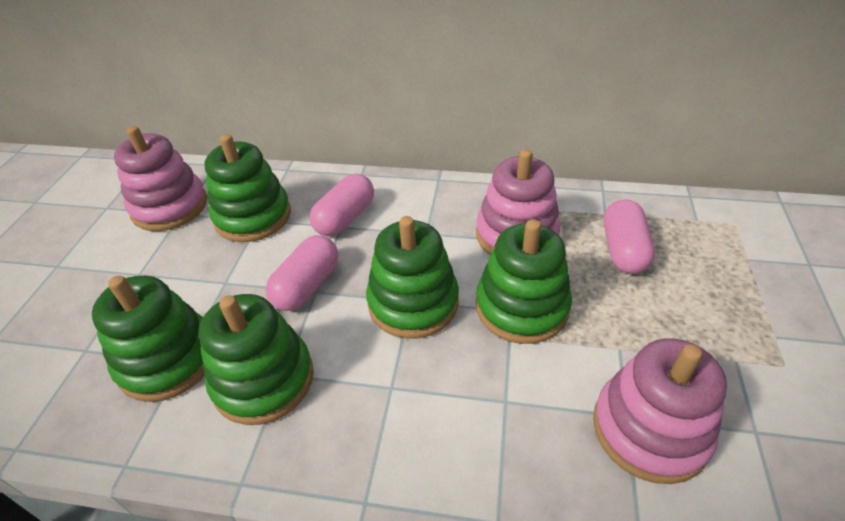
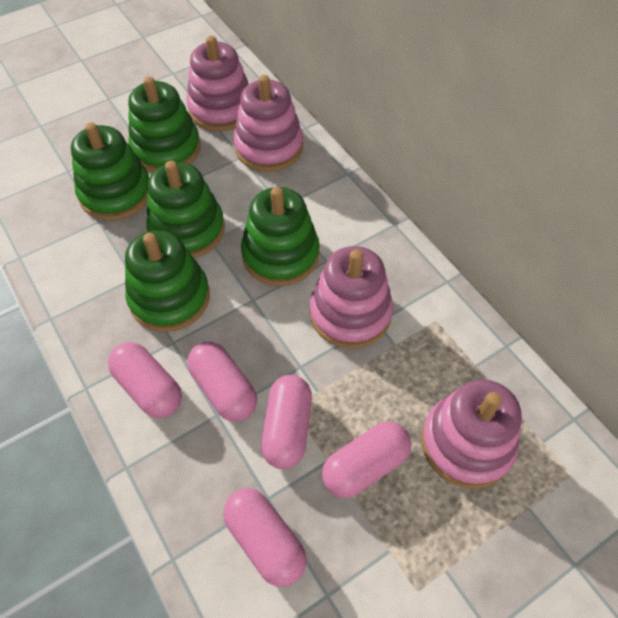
pink capsule: 3 -> 5
pink stacking toy: 3 -> 4

